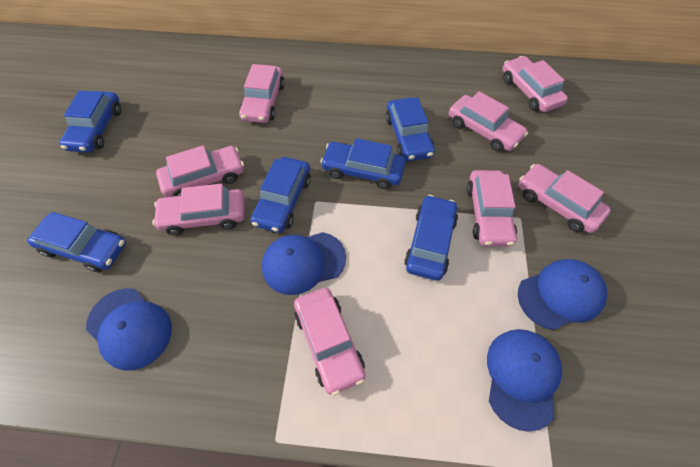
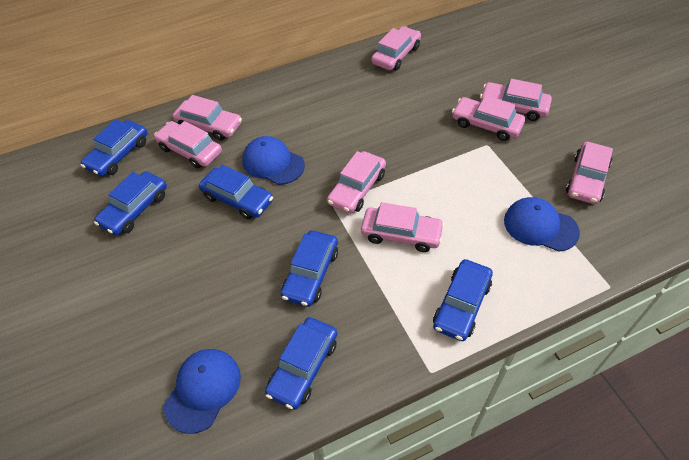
blue cap: 4 -> 3

